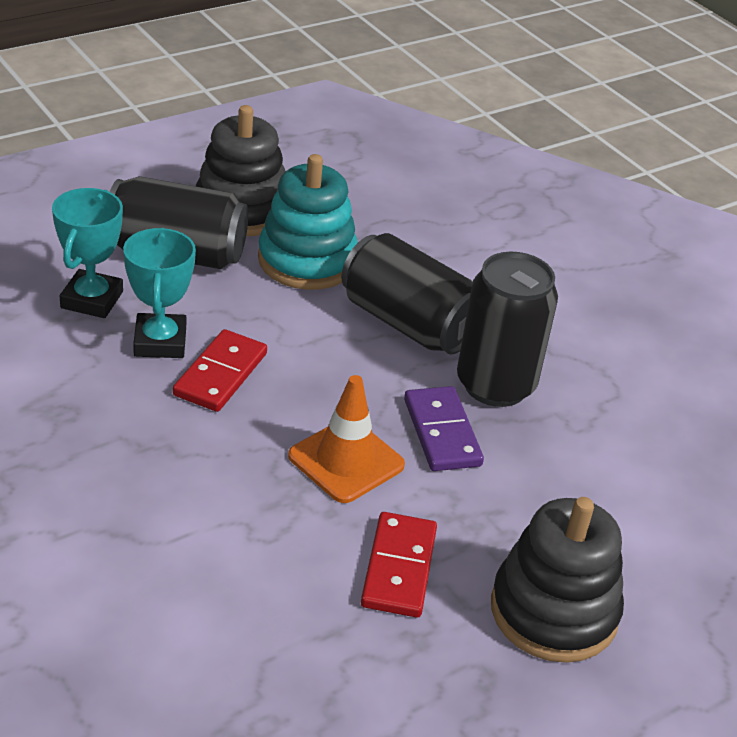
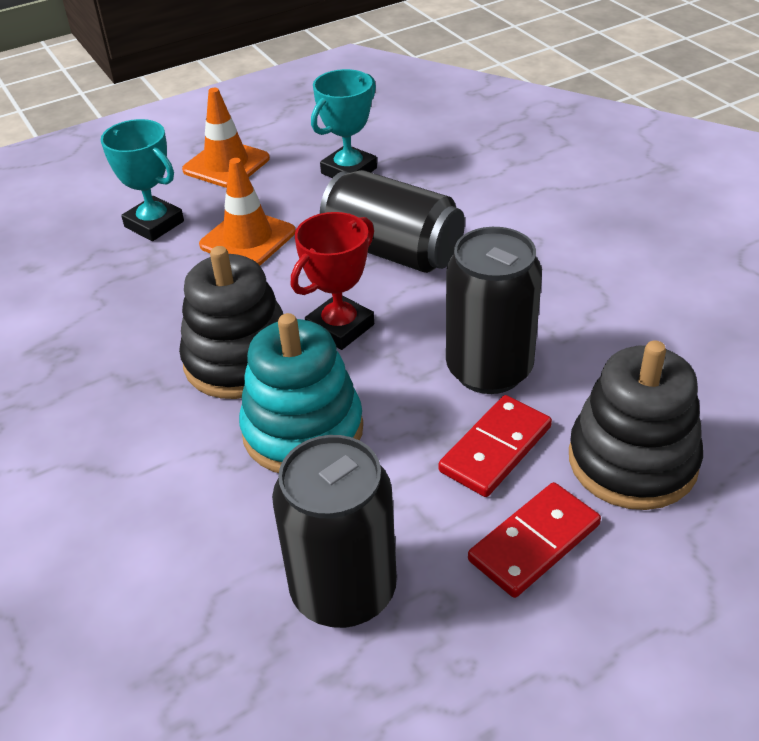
orange traffic cone: 1 -> 2
purple domino: 1 -> 0
red trophy: 0 -> 1

